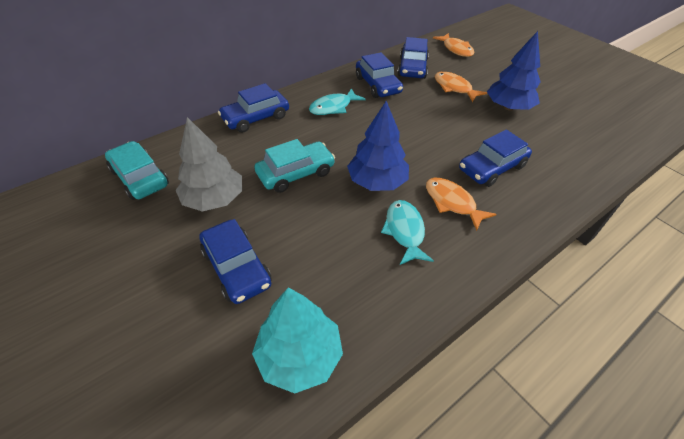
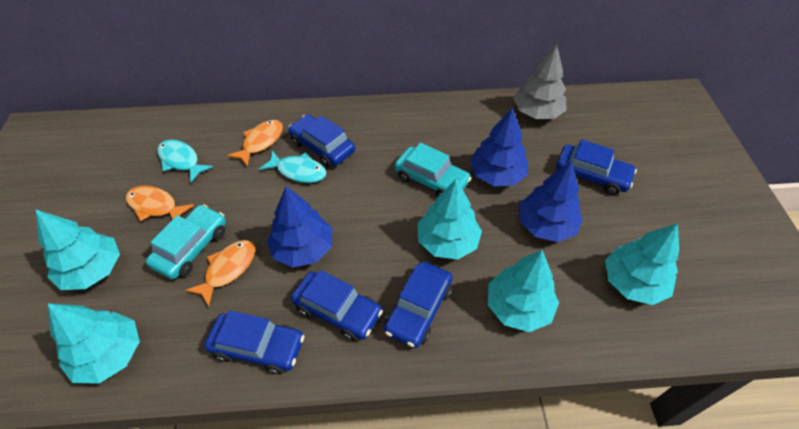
blue tree: 2 -> 3
turquoise tree: 1 -> 5

